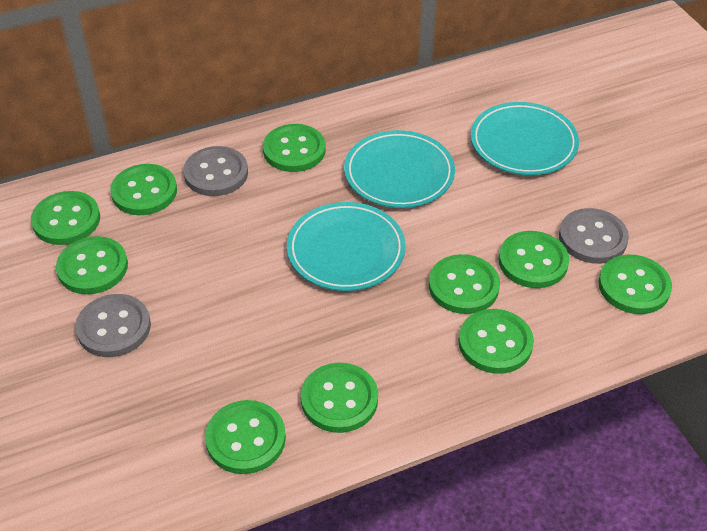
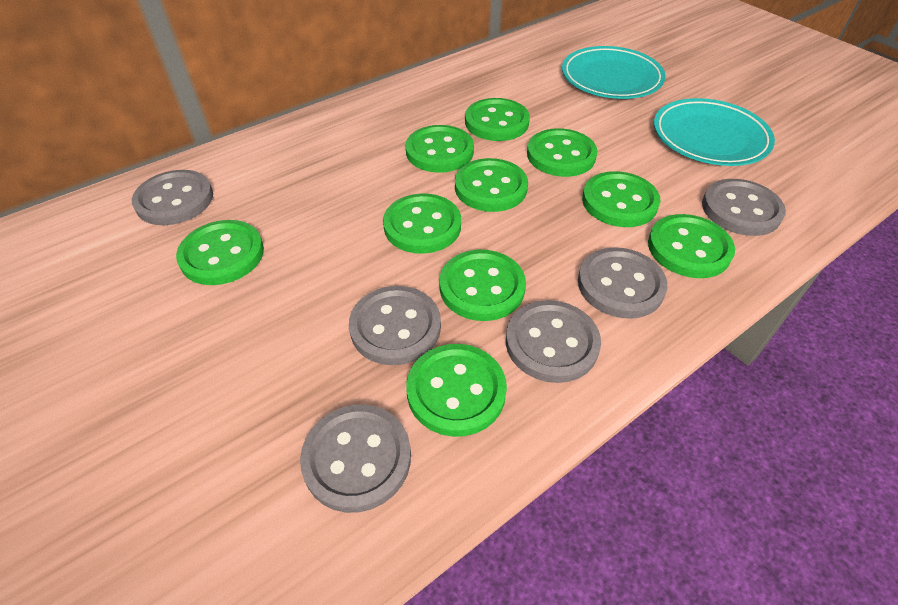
grey button: 3 -> 6
turquoise plate: 3 -> 2

